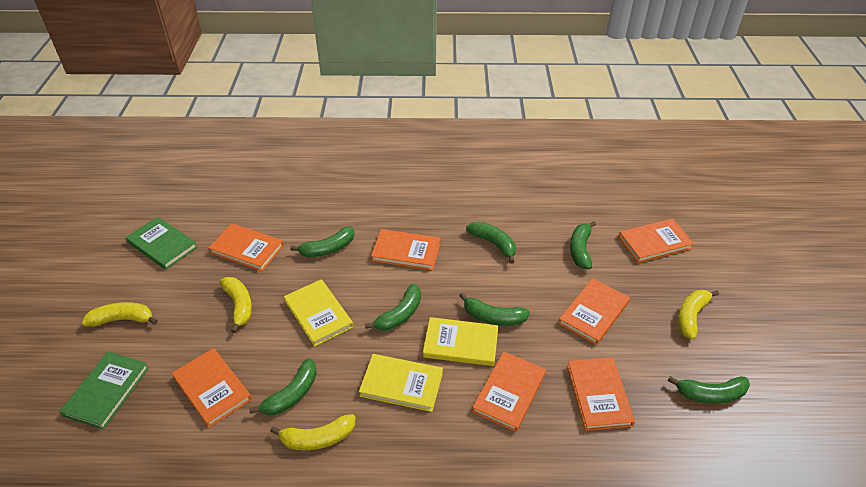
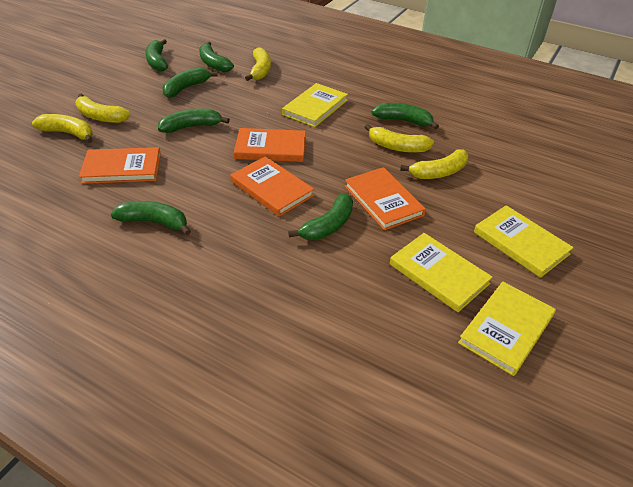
green book: 2 -> 0
orange book: 7 -> 4
yellow banana: 4 -> 5
yellow book: 3 -> 4

